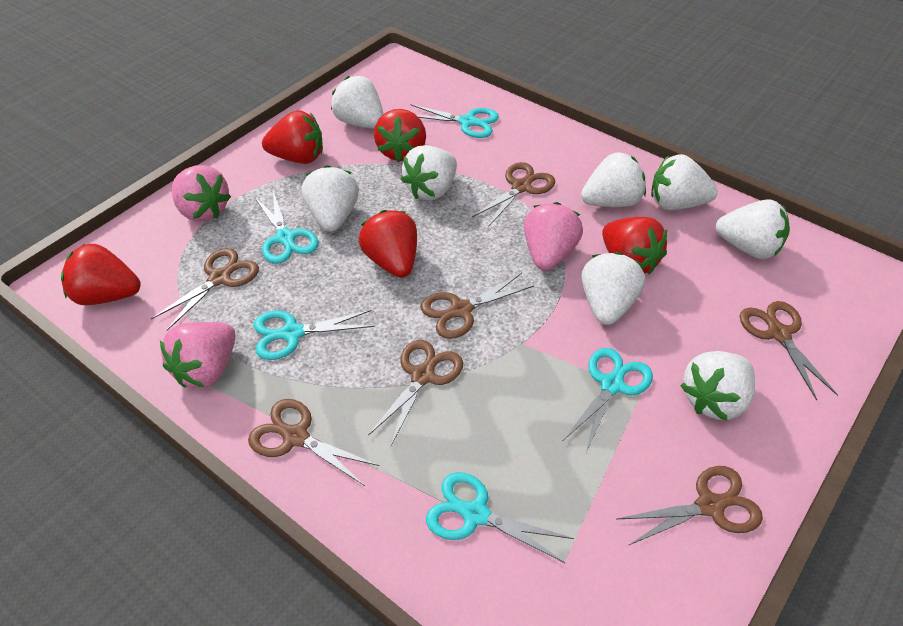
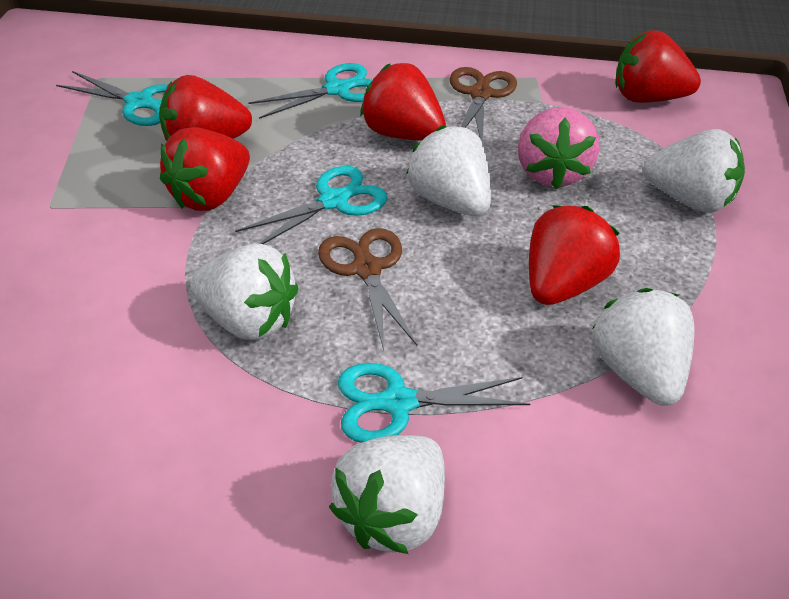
brown scissors: 7 -> 2
pink strawberry: 3 -> 1
turquoise scissors: 5 -> 4
white strawberry: 8 -> 5

